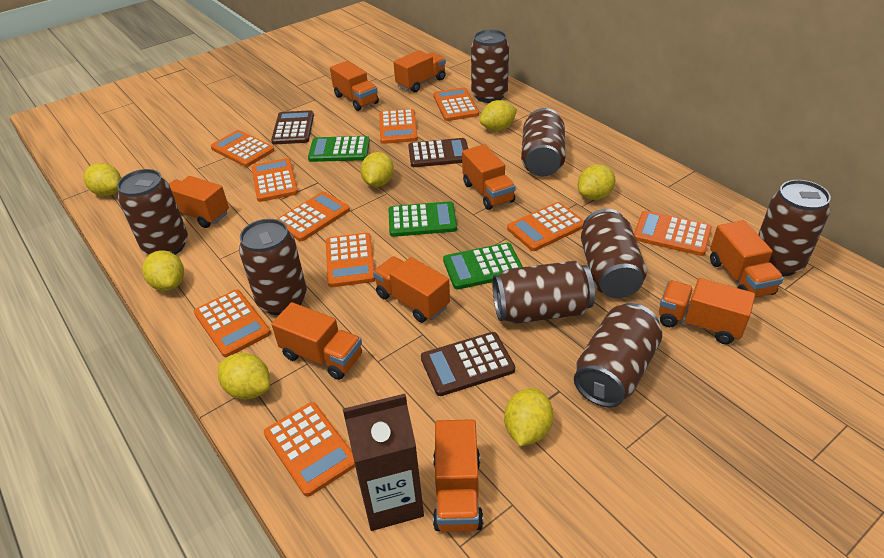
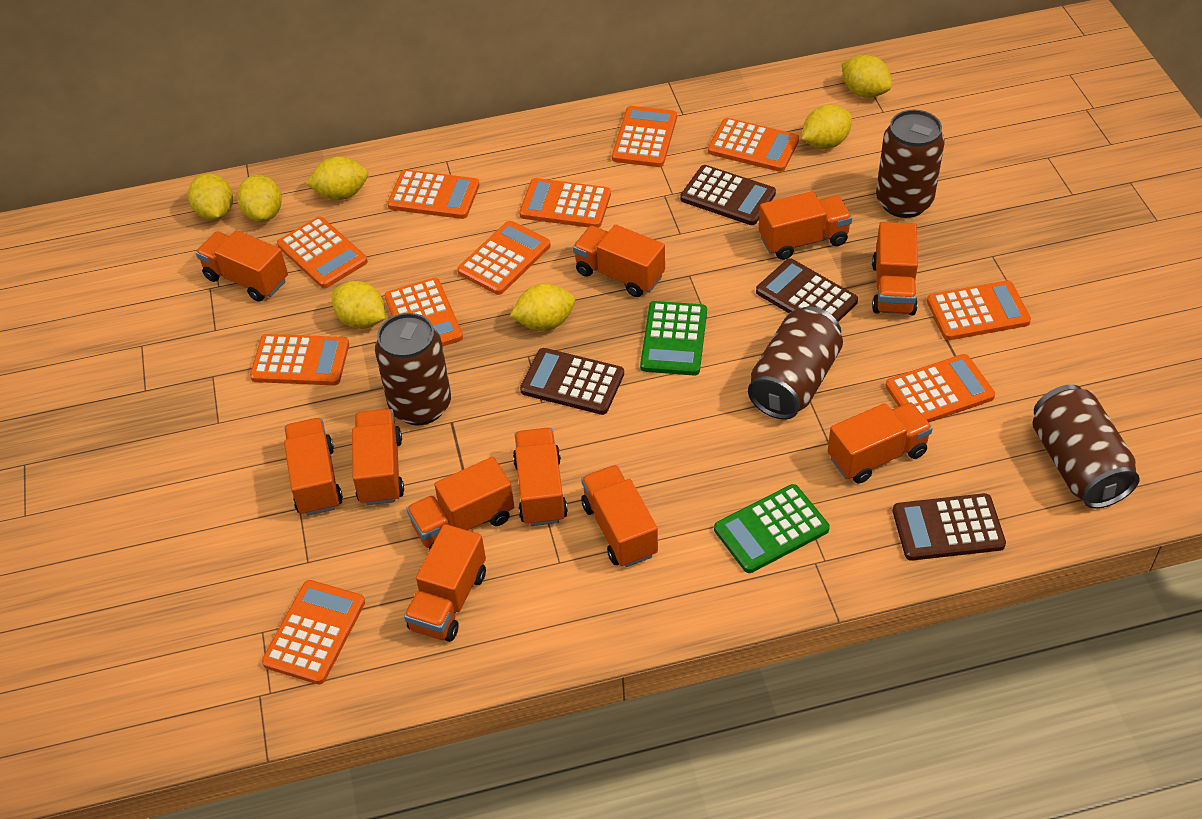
brown calculator: 3 -> 4
brown can: 8 -> 4
brown carton: 1 -> 0
green calculator: 3 -> 2
orange calculator: 10 -> 11
orange truck: 9 -> 11

